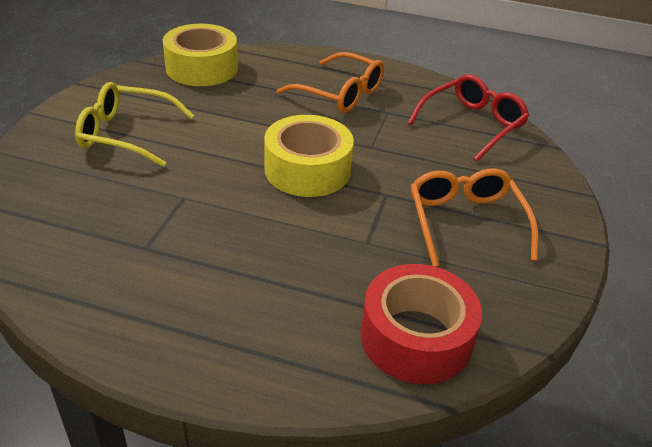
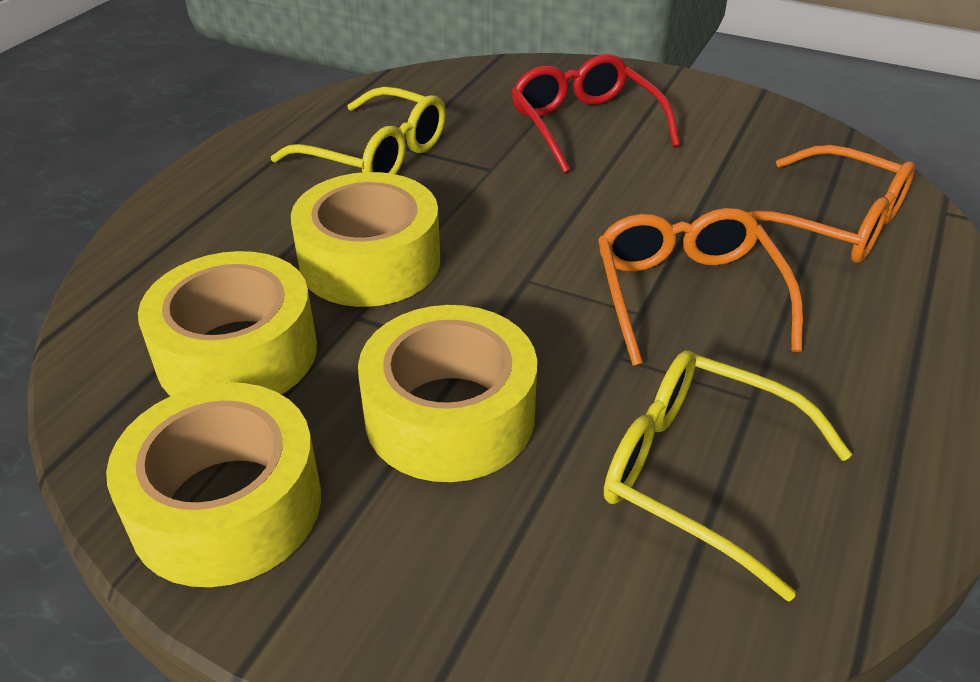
red tape: 1 -> 0
yellow glasses: 1 -> 2
yellow tape: 2 -> 4

